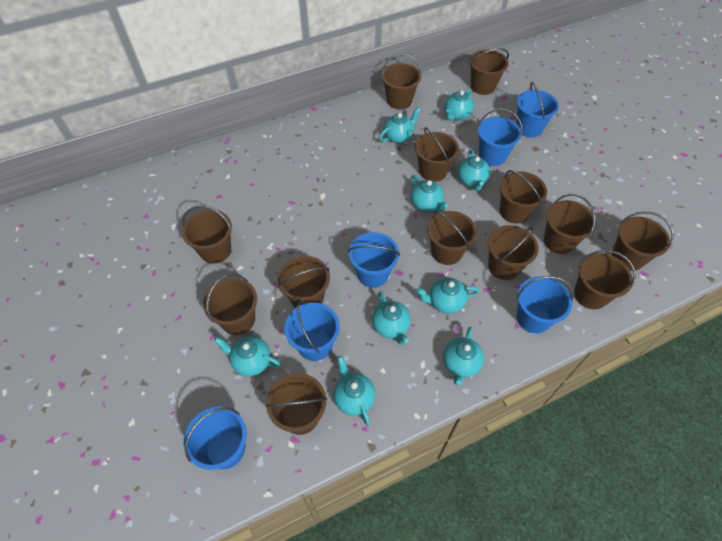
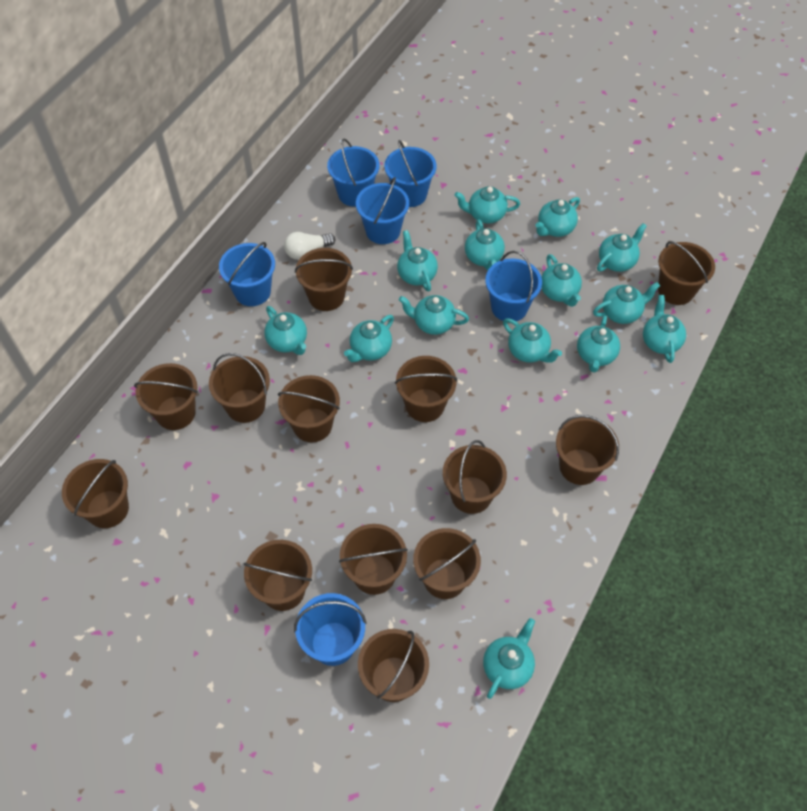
turquoise teapot: 9 -> 14
white light bulb: 0 -> 1

